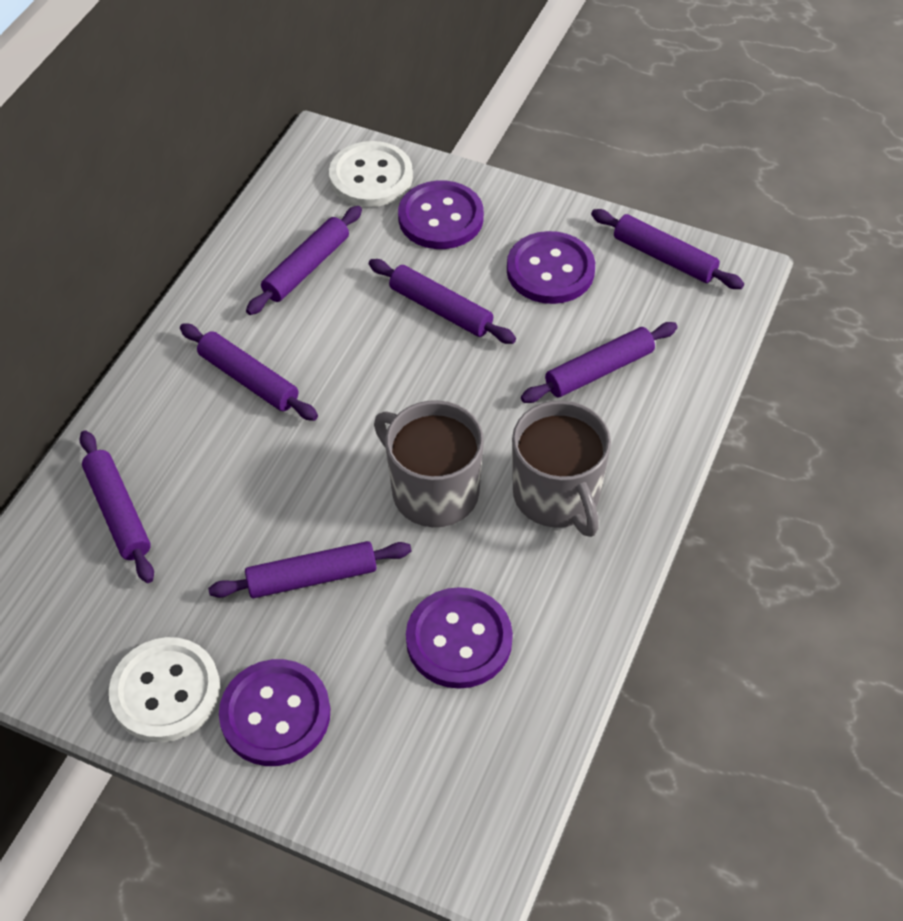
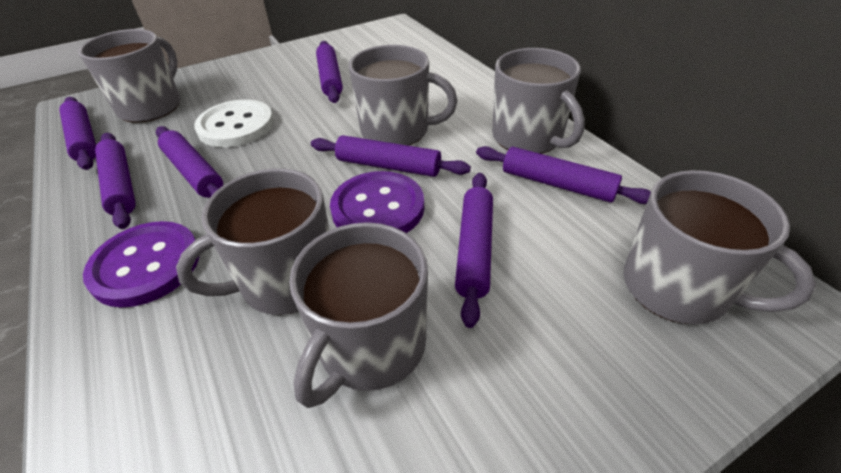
grey mug: 2 -> 6
purple button: 4 -> 2
white button: 2 -> 1

